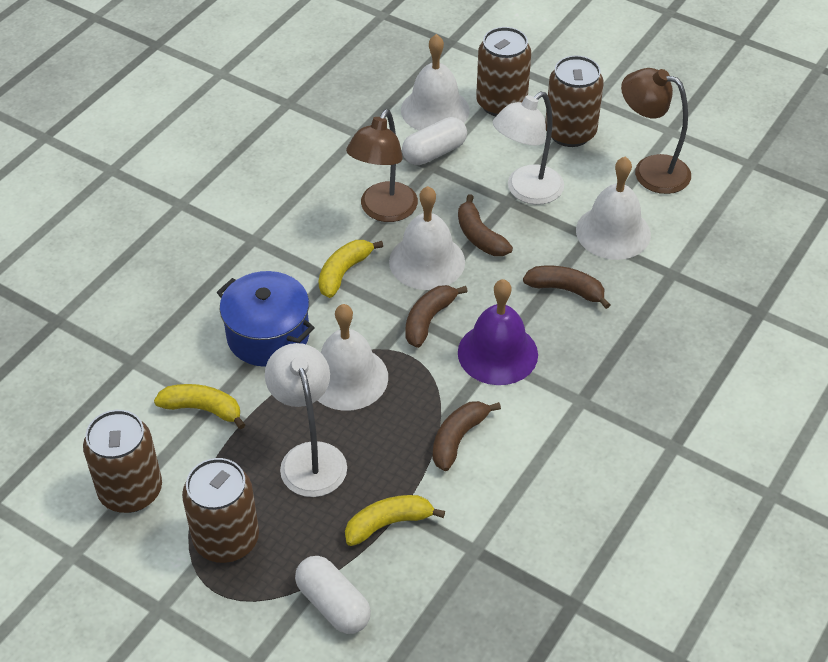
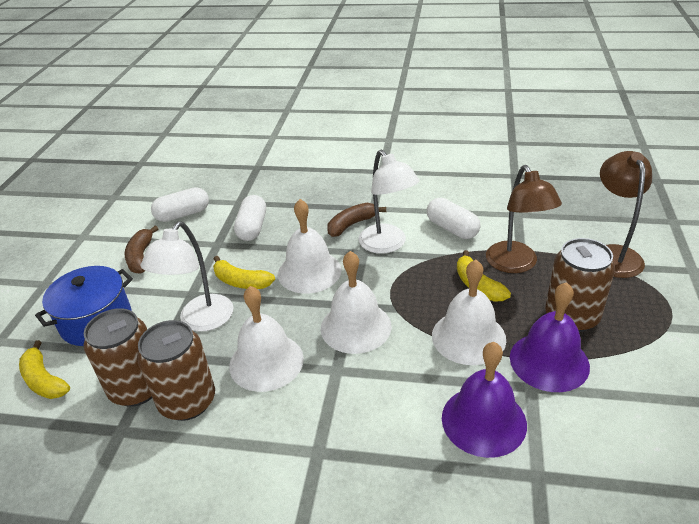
brown banana: 4 -> 2
brown can: 4 -> 3
purple bell: 1 -> 2
white capsule: 2 -> 3

